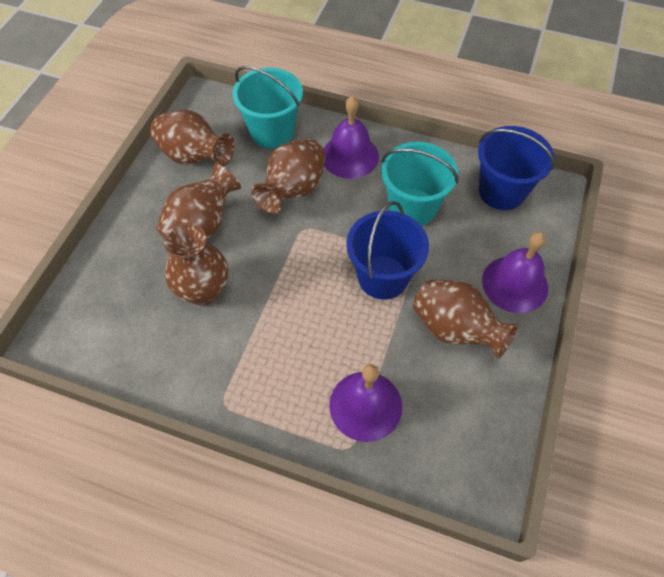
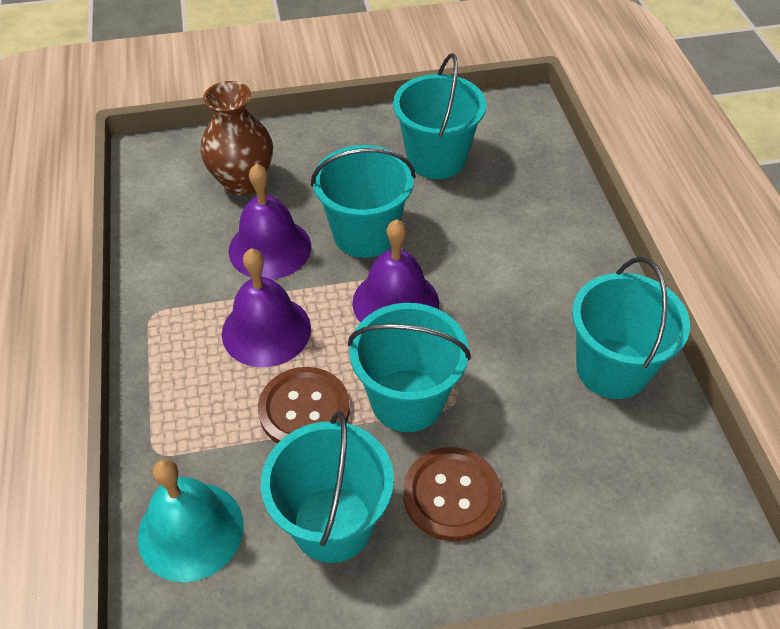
blue bucket: 2 -> 0
brown button: 0 -> 2
brown vase: 5 -> 1
turquoise bell: 0 -> 1
turquoise bucket: 2 -> 5

